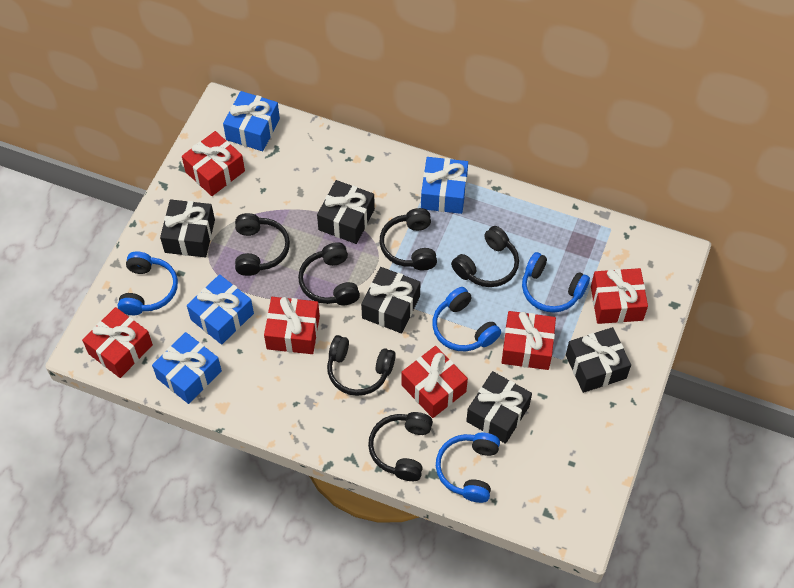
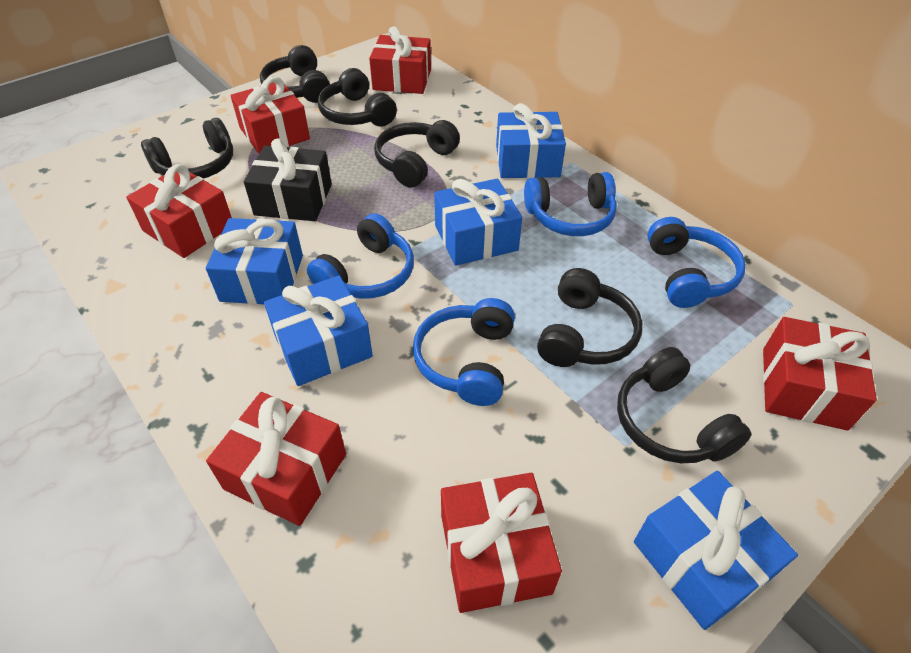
black gift: 5 -> 1
blue gift: 4 -> 5

